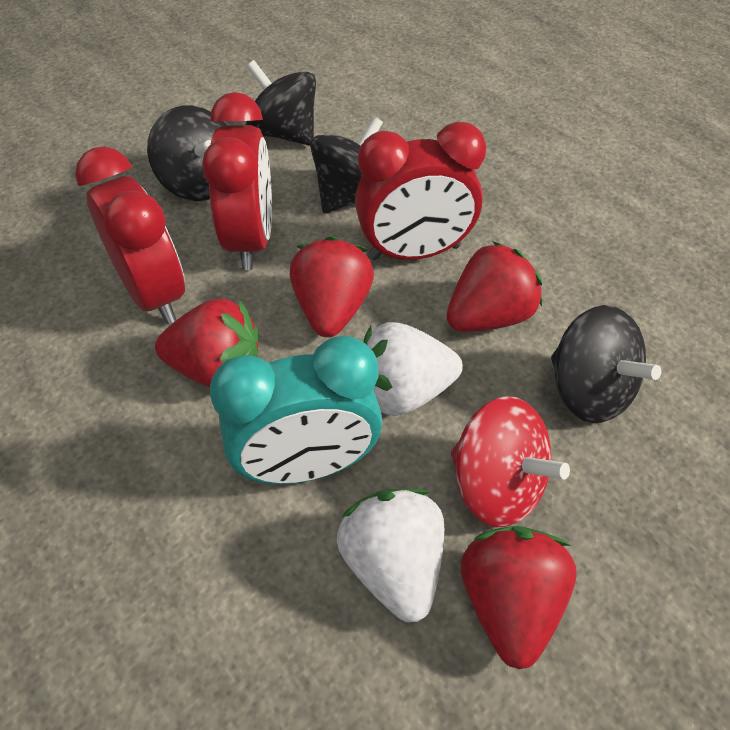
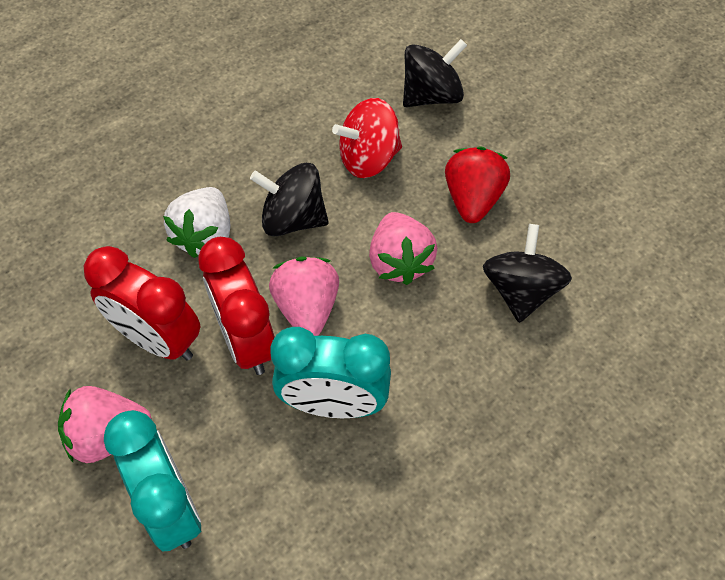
black spinning top: 4 -> 3
pink strawberry: 0 -> 3
red clock: 3 -> 2
red strawberry: 4 -> 1
turquoise clock: 1 -> 2
white strawberry: 2 -> 1

